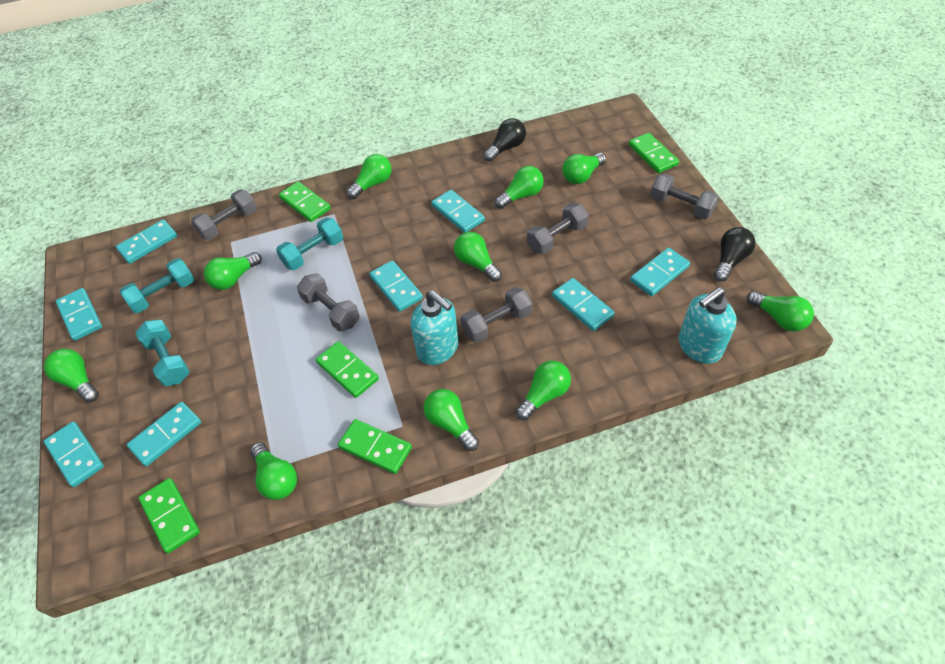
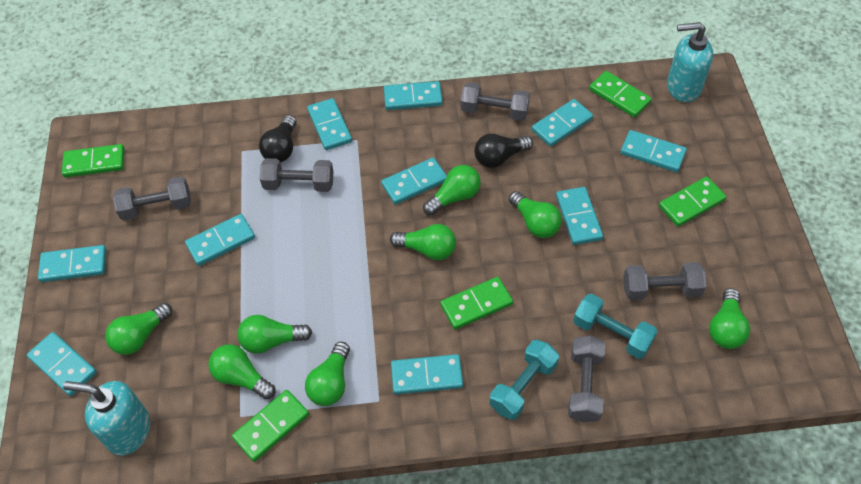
green light bulb: 10 -> 8
turquoise domino: 8 -> 10
turquoise dumbbell: 3 -> 2

